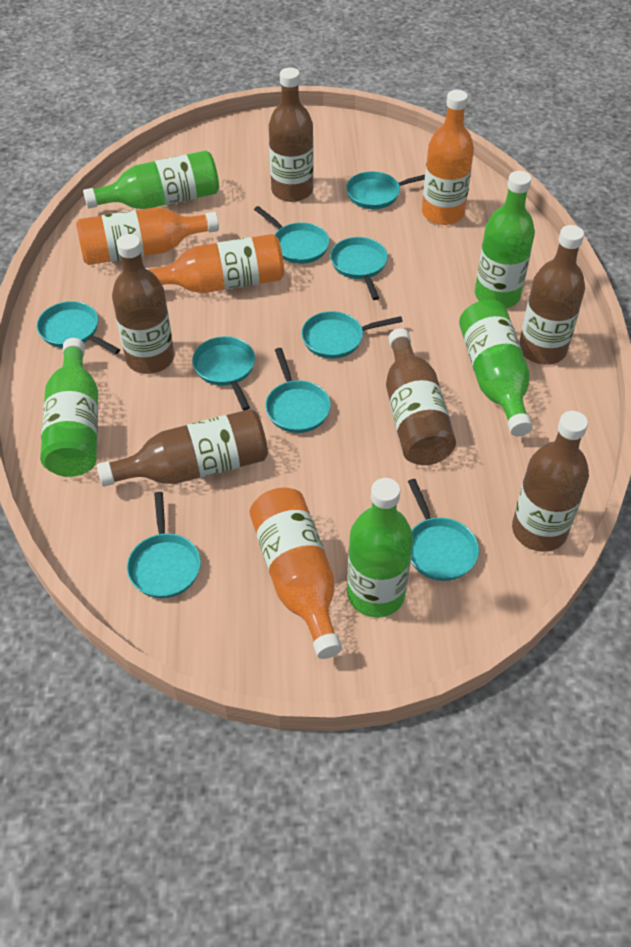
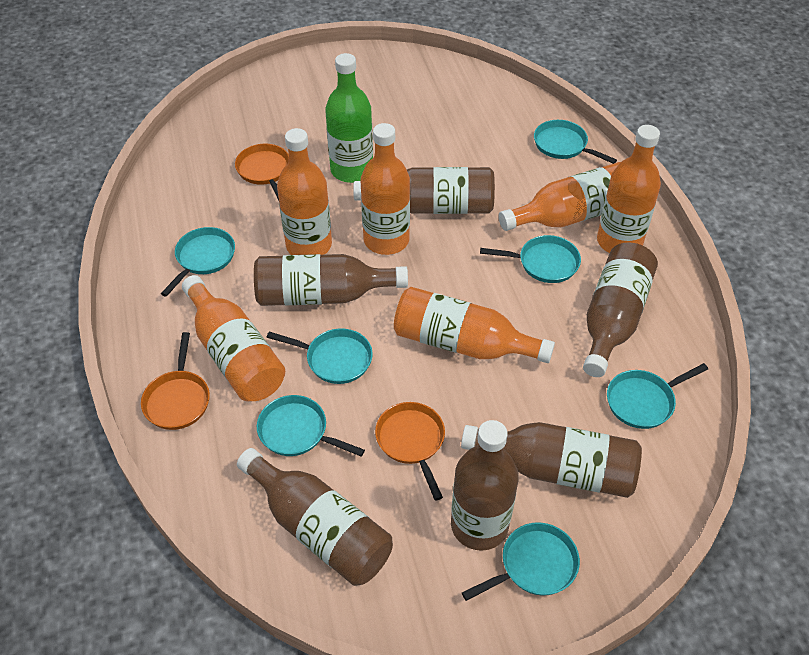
green bottle: 5 -> 1
orange bottle: 4 -> 6
orange pan: 0 -> 3
turquoise pan: 9 -> 7

